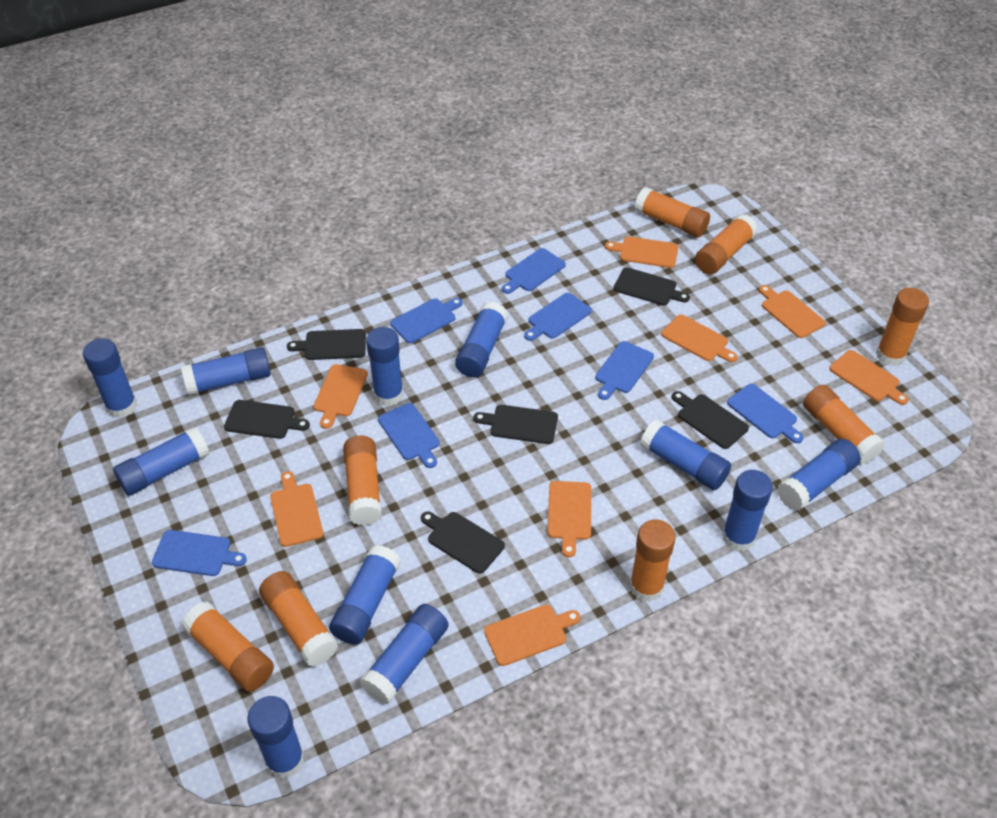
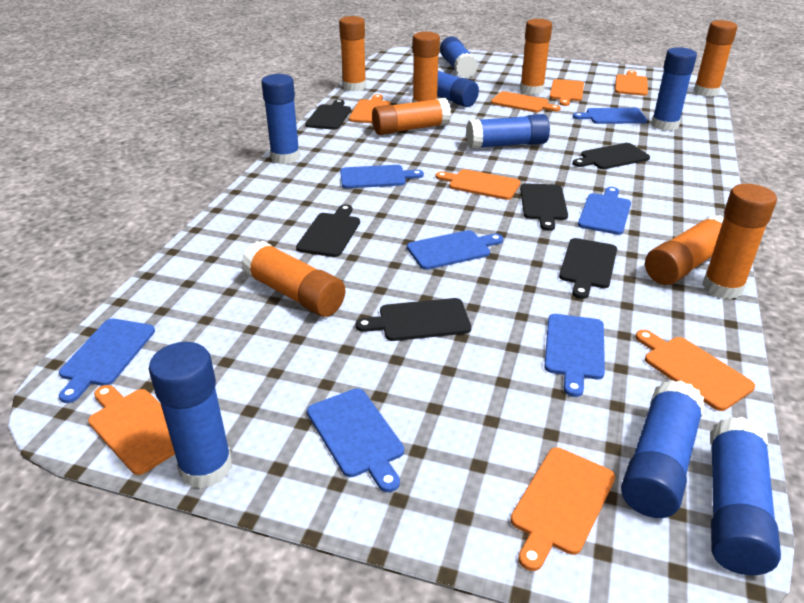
blue glue stick: 11 -> 8

